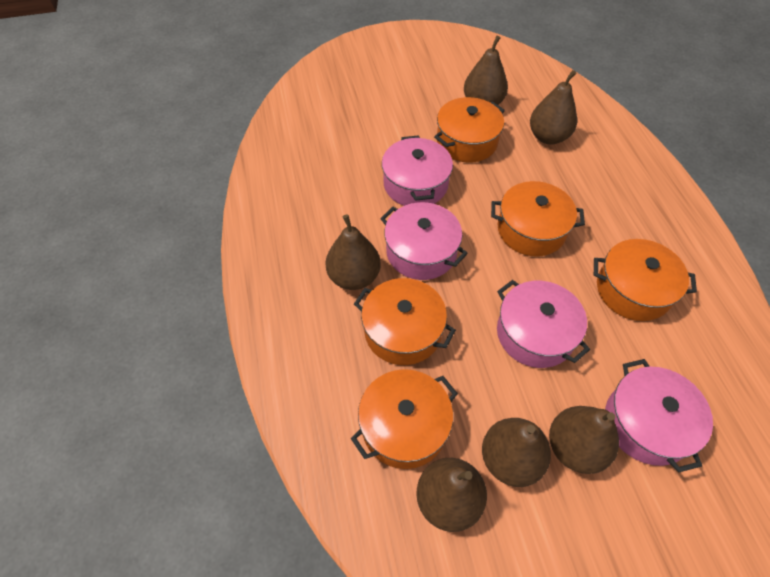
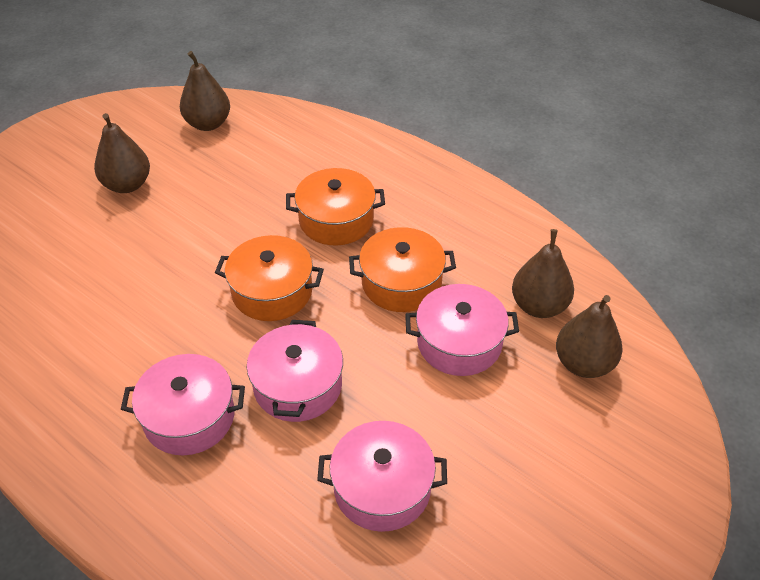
brown pear: 6 -> 4
orange pot: 5 -> 3

